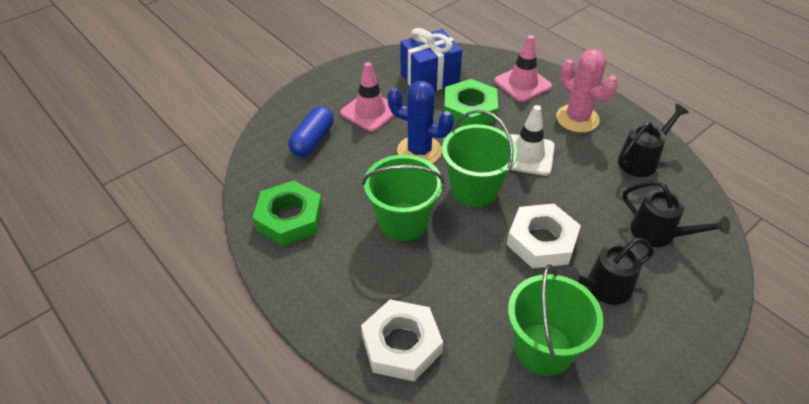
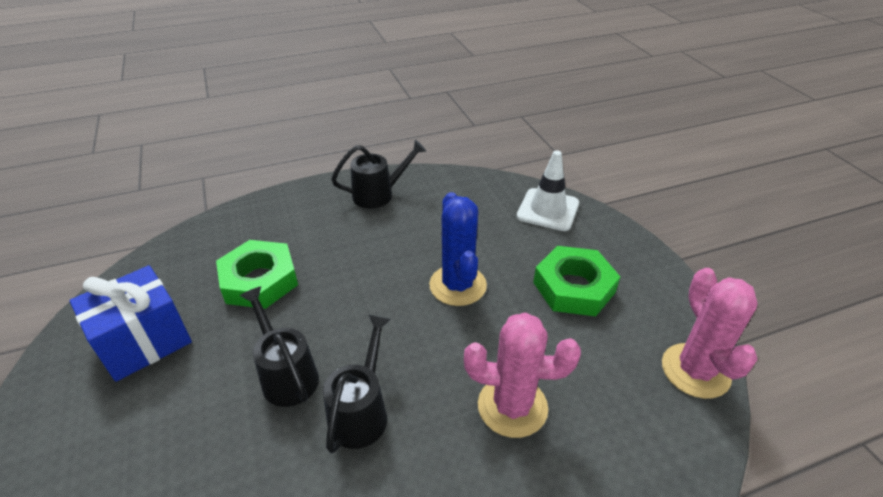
blue capsule: 1 -> 0
green bucket: 3 -> 0
pink cactus: 1 -> 2
pink traffic cone: 2 -> 0
white nut: 2 -> 0

